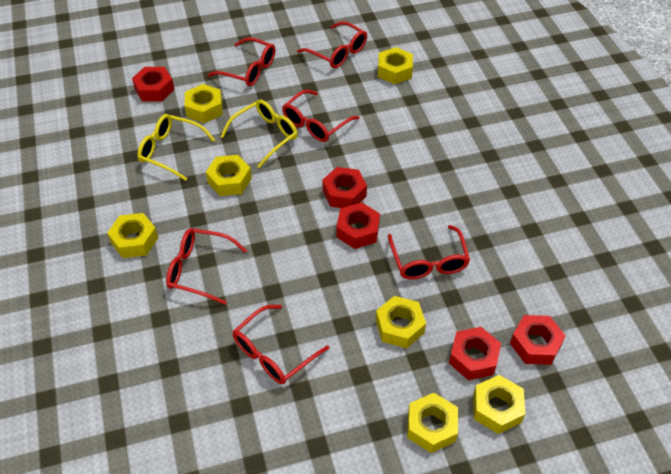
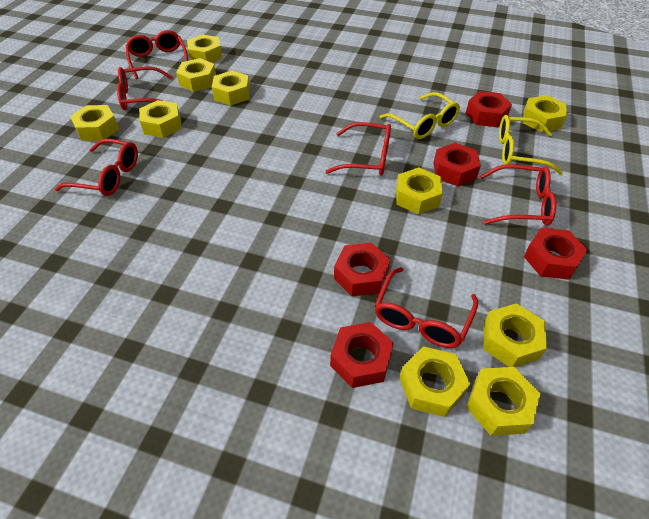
yellow nut: 7 -> 10

